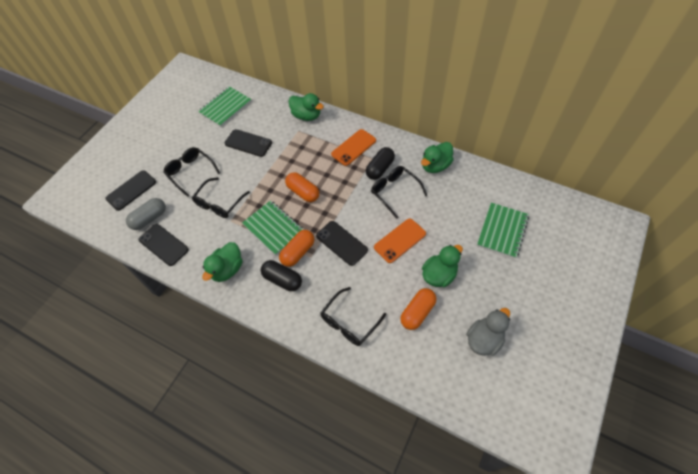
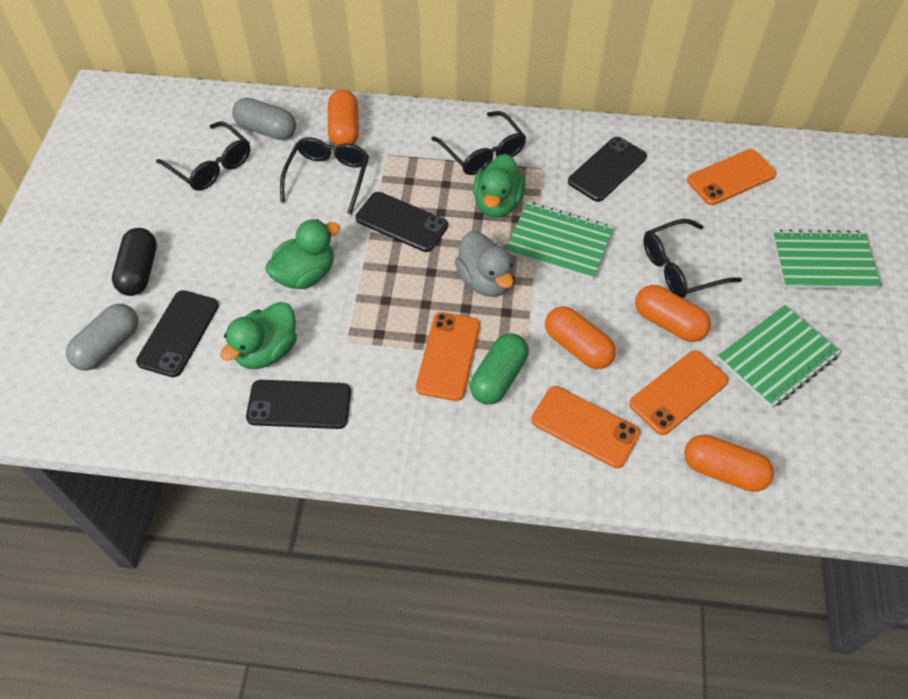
black capsule: 2 -> 1
green capsule: 0 -> 1
green duck: 4 -> 3
grey capsule: 1 -> 2
orange capsule: 3 -> 4
orange phone: 2 -> 4

